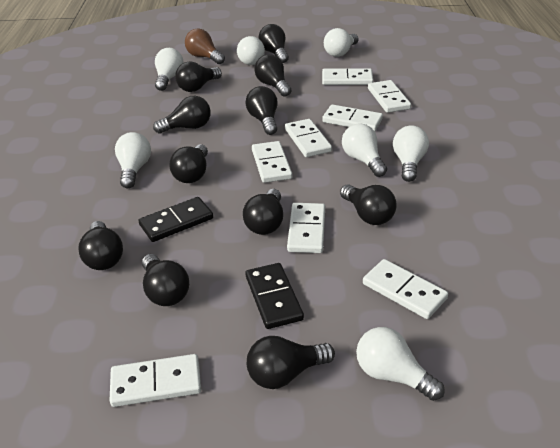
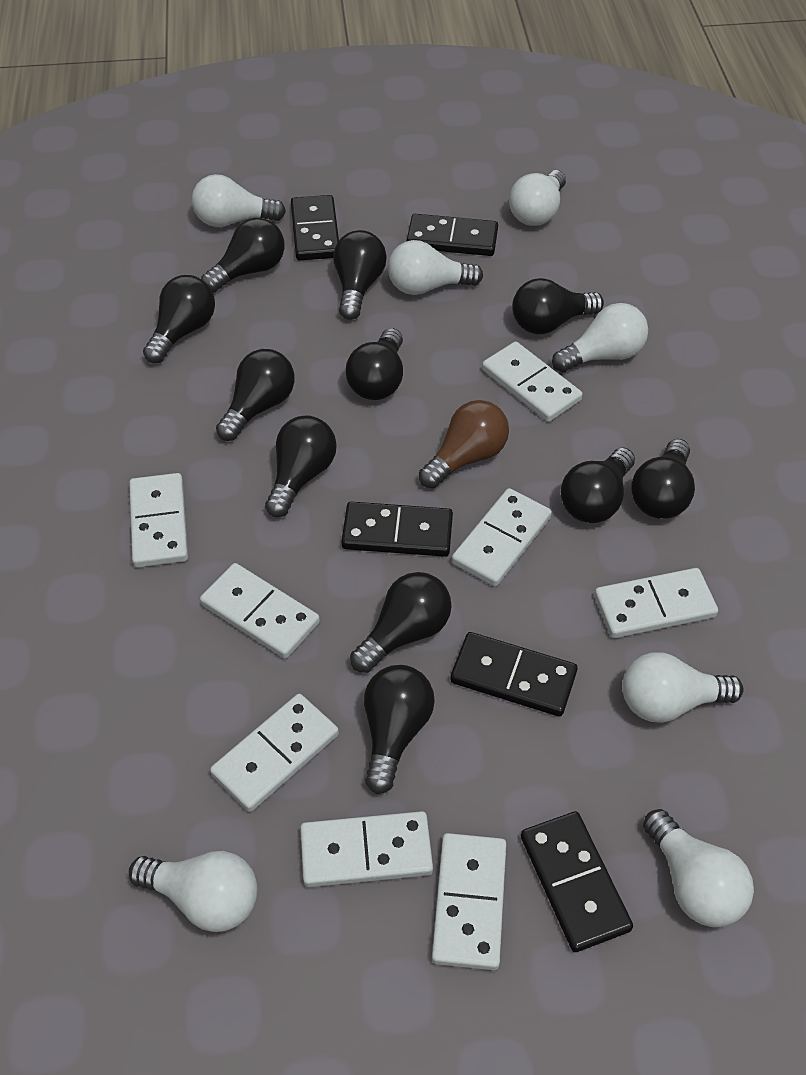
black domino: 2 -> 5

